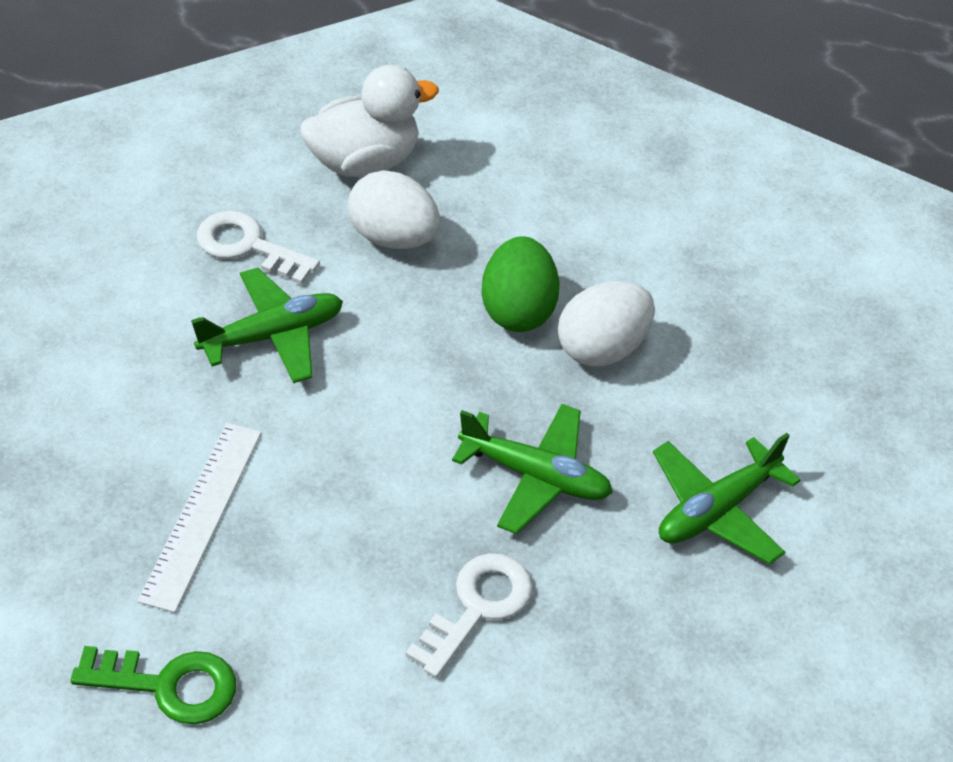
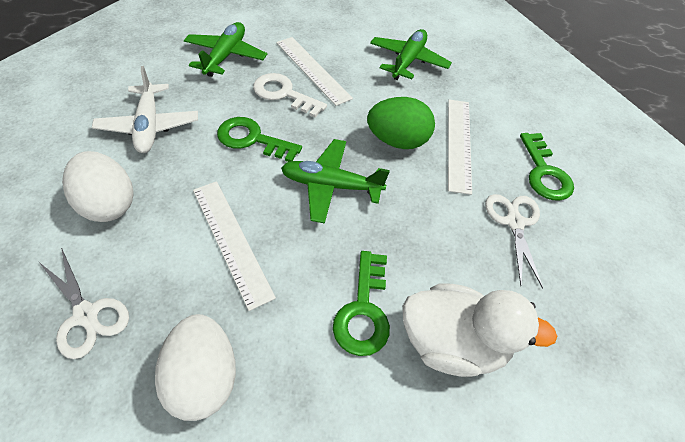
green key: 1 -> 3
white key: 2 -> 1
white plane: 0 -> 1
white ruler: 1 -> 3
white scissors: 0 -> 2

